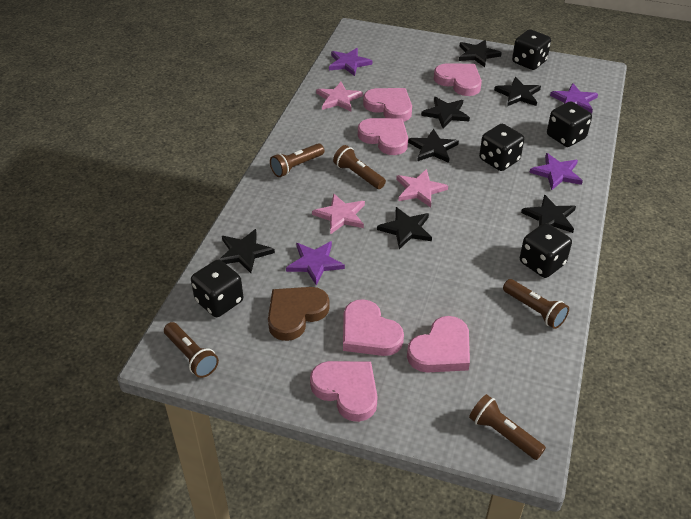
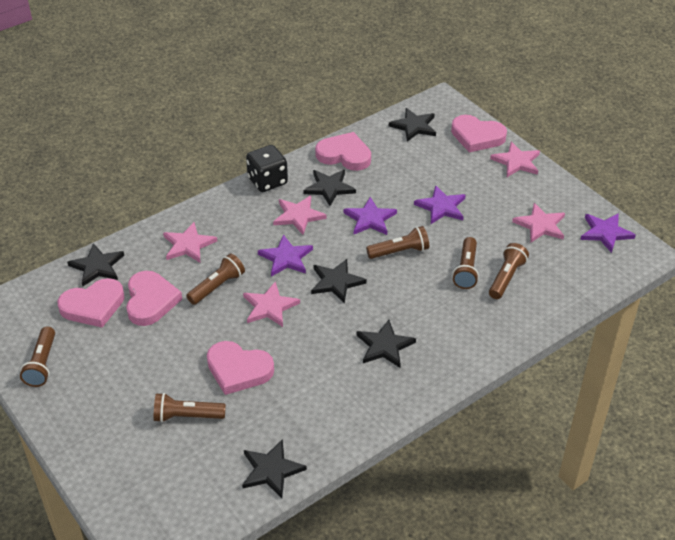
black dice: 5 -> 1
black star: 7 -> 6
brown flashlight: 5 -> 6
brown heart: 1 -> 0
pink heart: 6 -> 5
pink star: 3 -> 5

